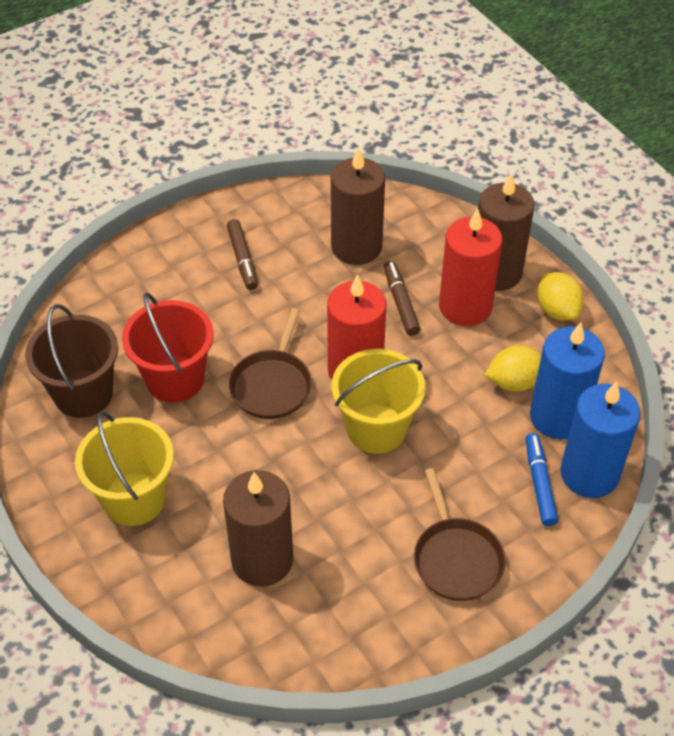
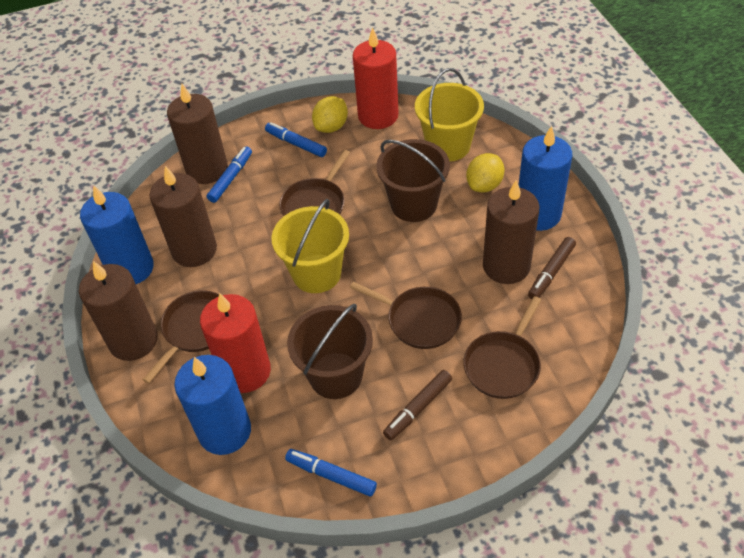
blue candle: 2 -> 3
blue marker: 1 -> 3
brown bucket: 1 -> 2
brown candle: 3 -> 4
brown pan: 2 -> 4
red bucket: 1 -> 0

